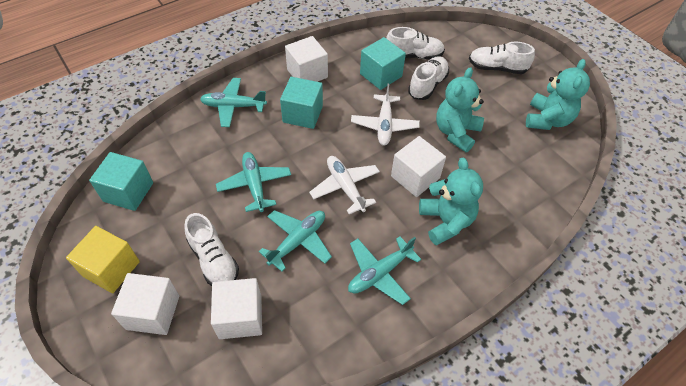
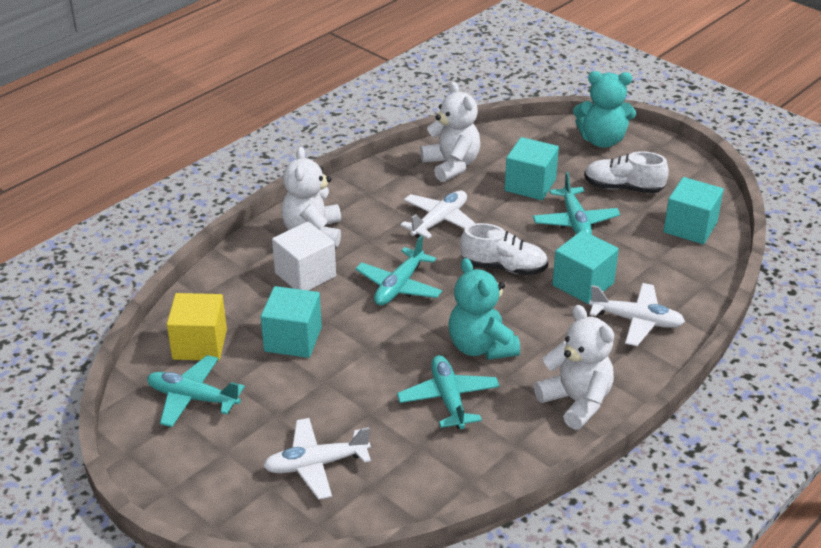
turquoise cube: 3 -> 4
turquoise teddy bear: 3 -> 2
white cube: 4 -> 1
white plane: 2 -> 3
white shoe: 4 -> 2
white teddy bear: 0 -> 3

